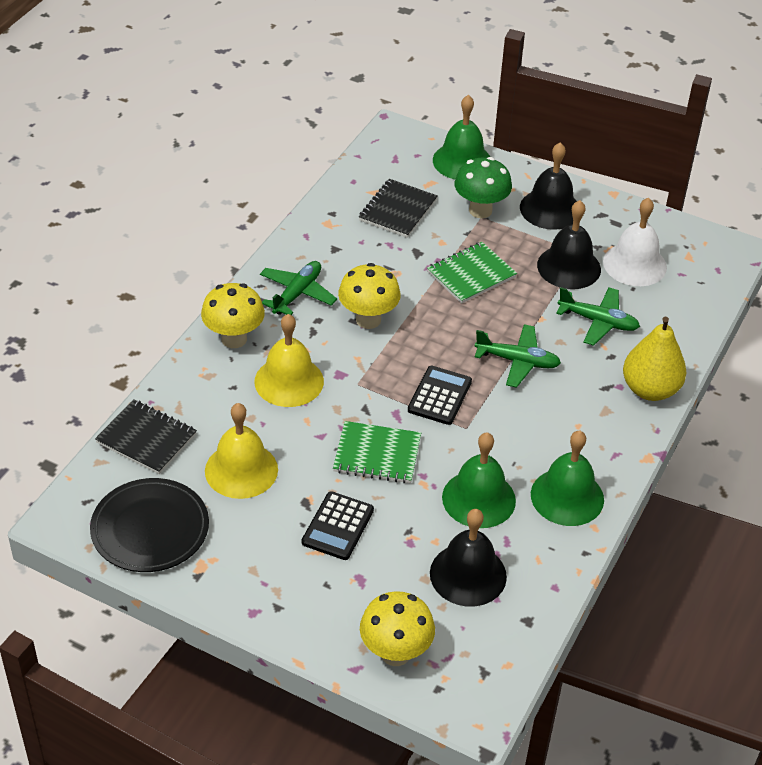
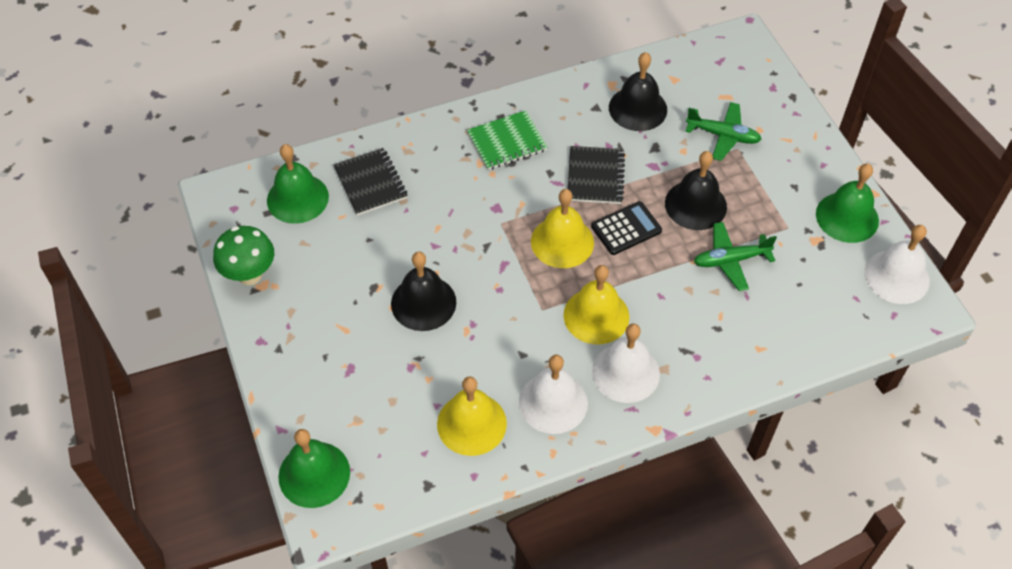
black calculator: 2 -> 1
black plate: 1 -> 0
green notebook: 2 -> 1
green plane: 3 -> 2
white bell: 1 -> 3
yellow bell: 2 -> 3
yellow mushroom: 3 -> 0
yellow pear: 1 -> 0

